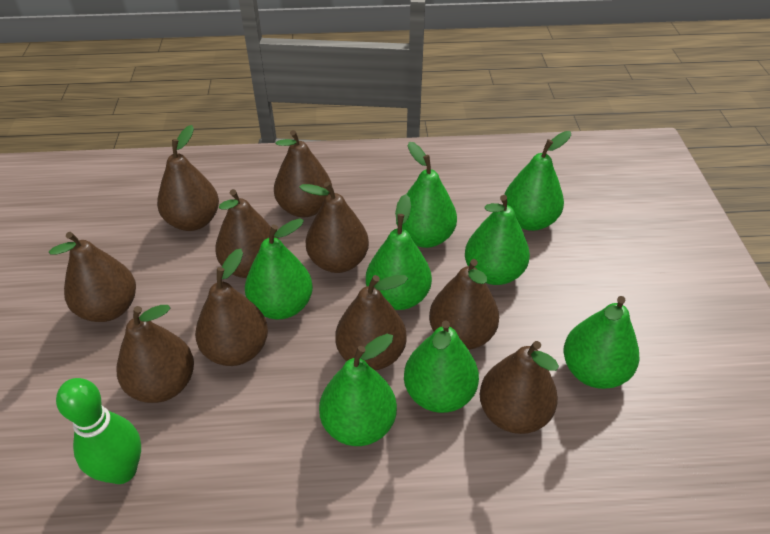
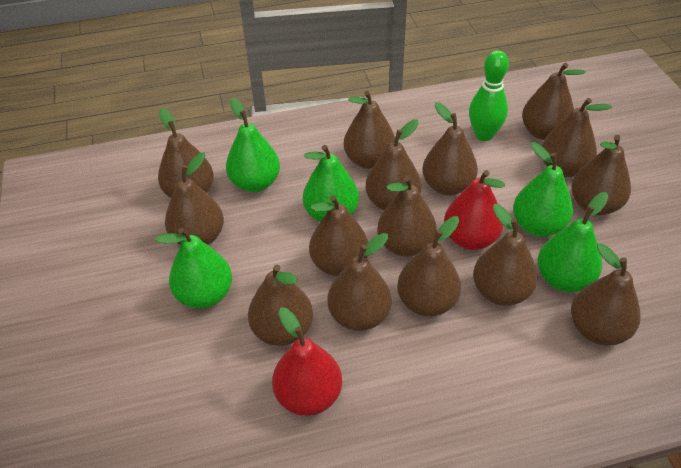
brown pear: 10 -> 15
green pear: 8 -> 5
red pear: 0 -> 2

